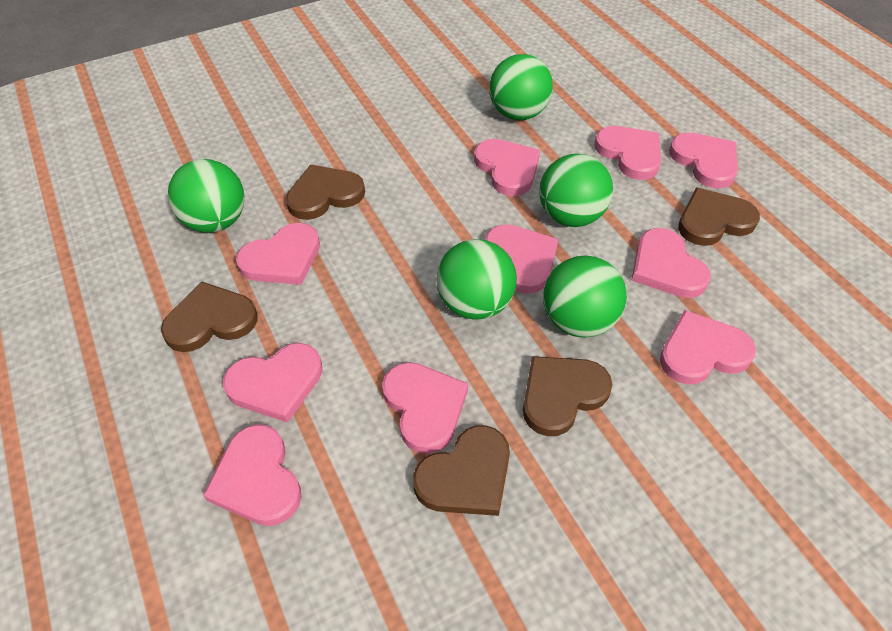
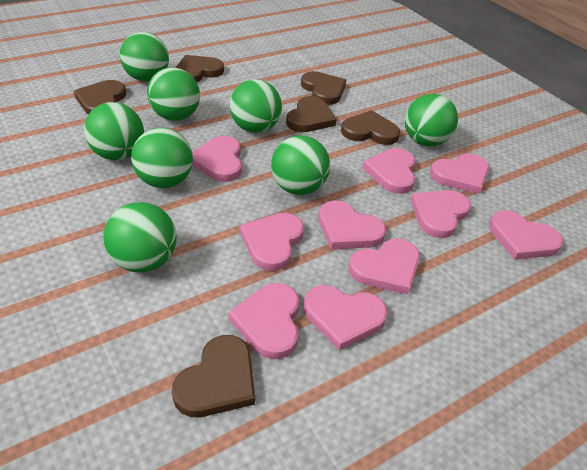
brown heart: 5 -> 6
green ball: 5 -> 8

